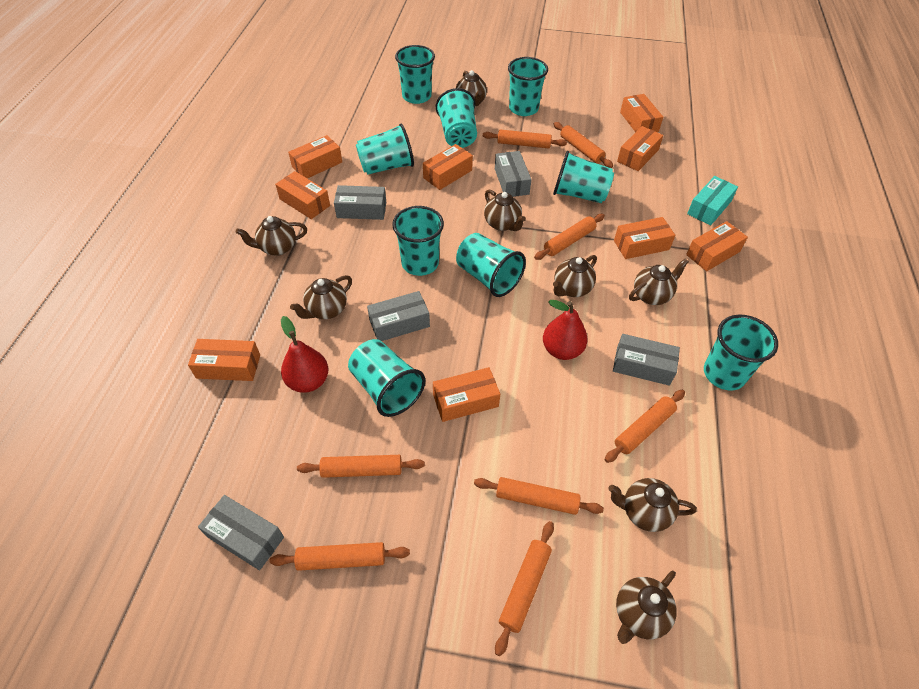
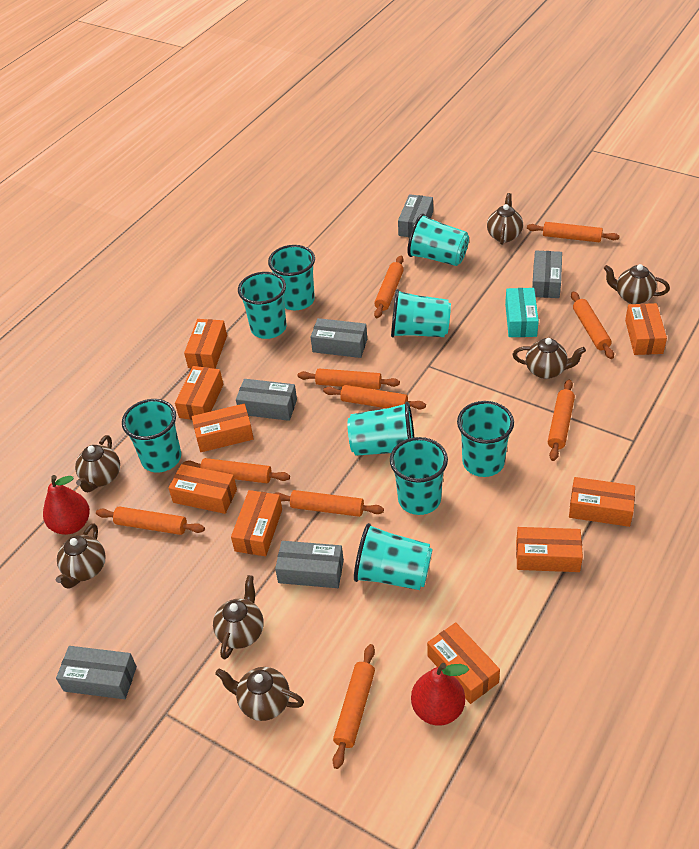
brown teapot: 8 -> 7
grey box: 5 -> 6
orange rolling pin: 8 -> 10

